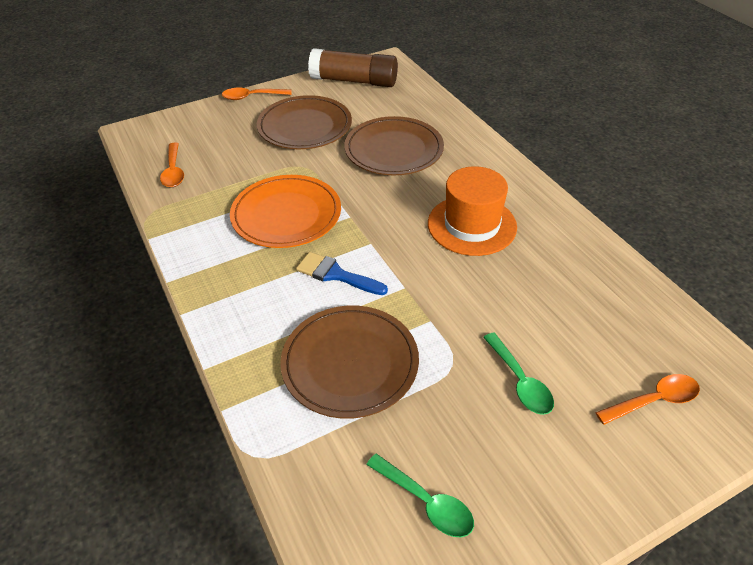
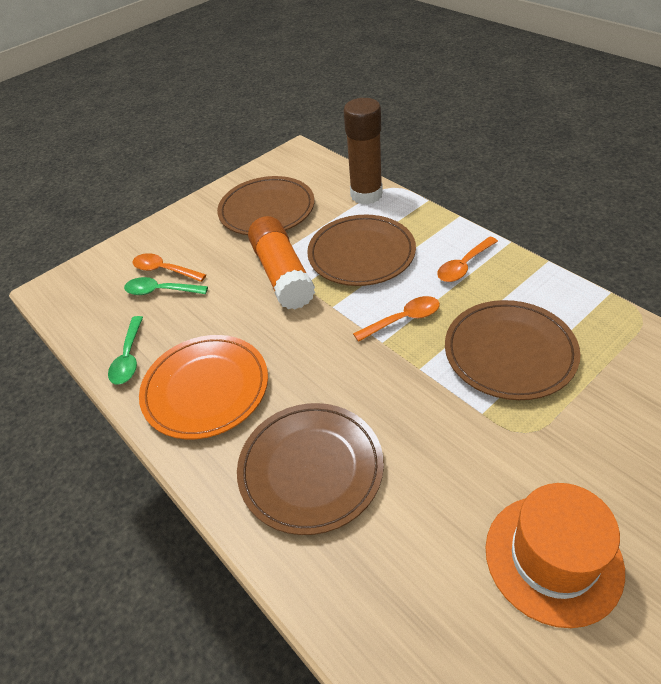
blue brush: 1 -> 0
brown plate: 3 -> 4
orange glue stick: 0 -> 1

